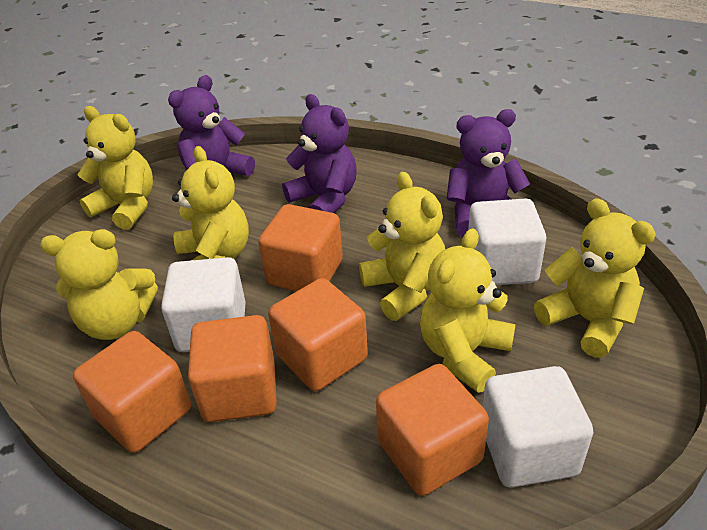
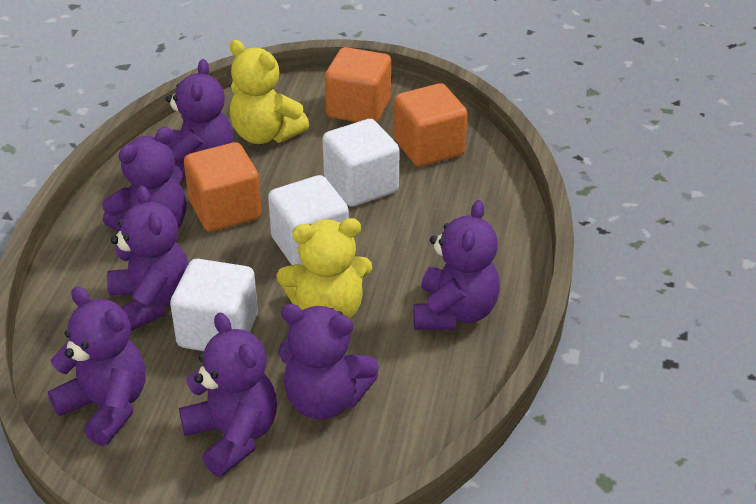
orange cube: 5 -> 3
purple teddy bear: 3 -> 7
yellow teddy bear: 6 -> 2

